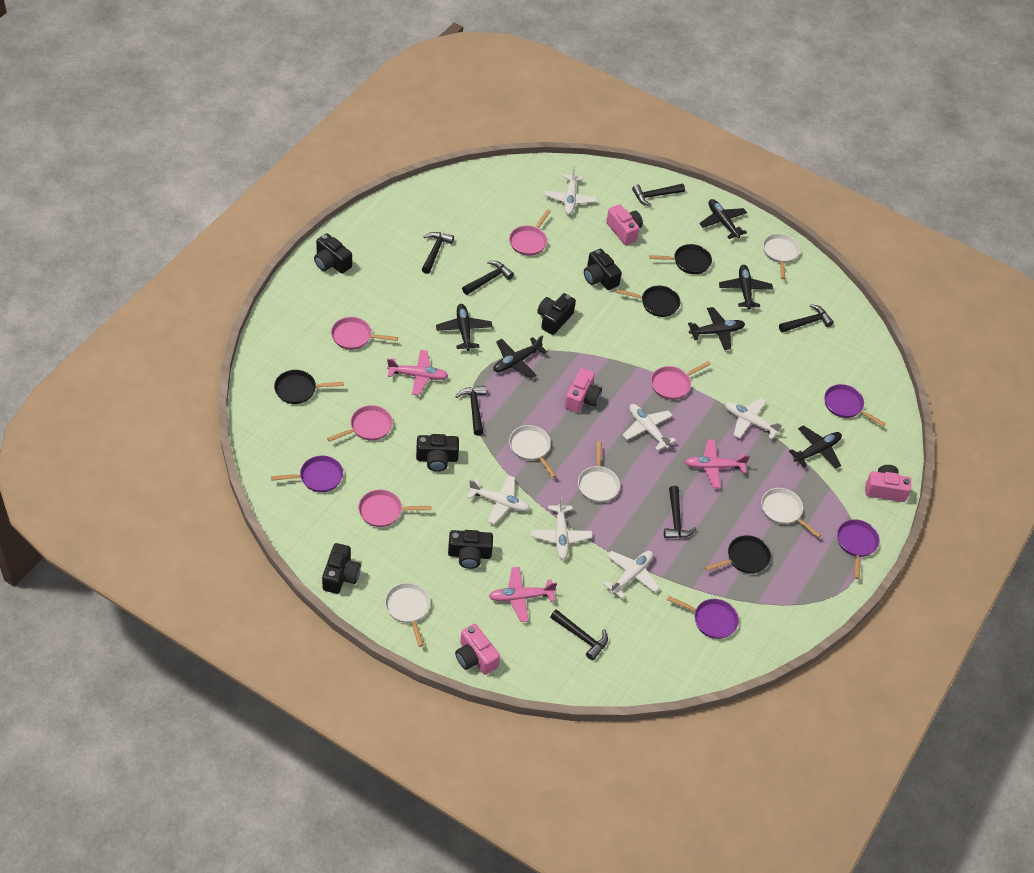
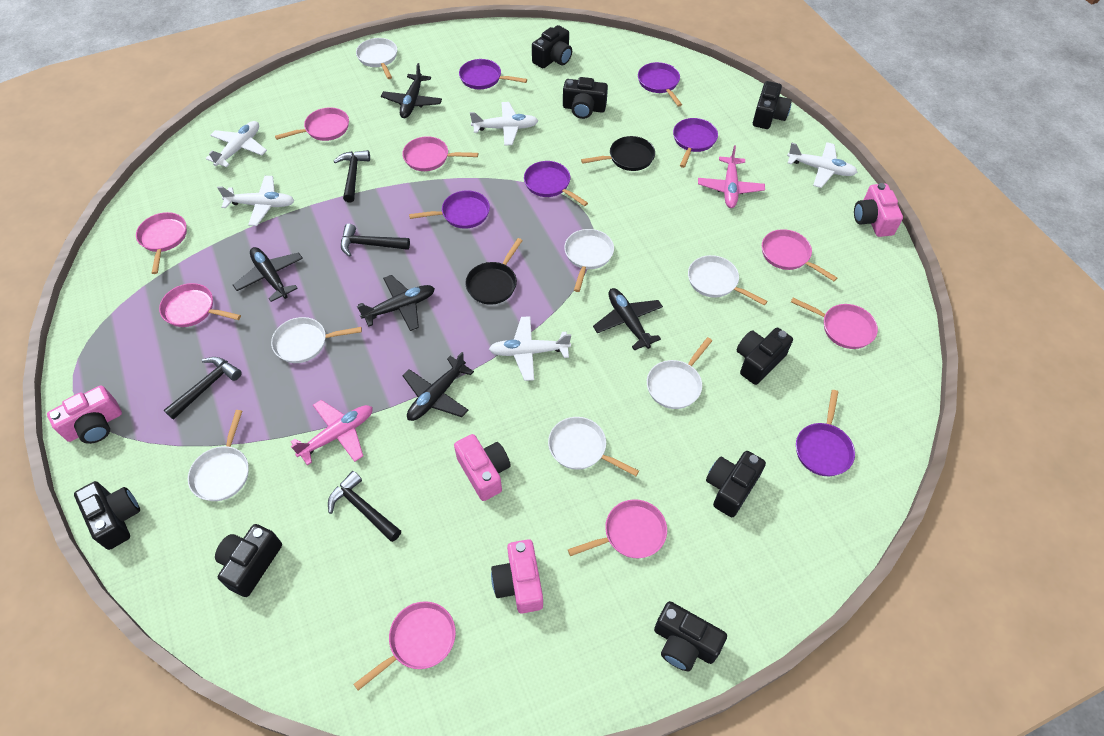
black camera: 6 -> 8
black hammer: 7 -> 4
black pan: 4 -> 2
black plane: 6 -> 5
pink pan: 5 -> 8
pink plane: 3 -> 2
purple pan: 4 -> 6
white pan: 5 -> 7
white plane: 6 -> 5

